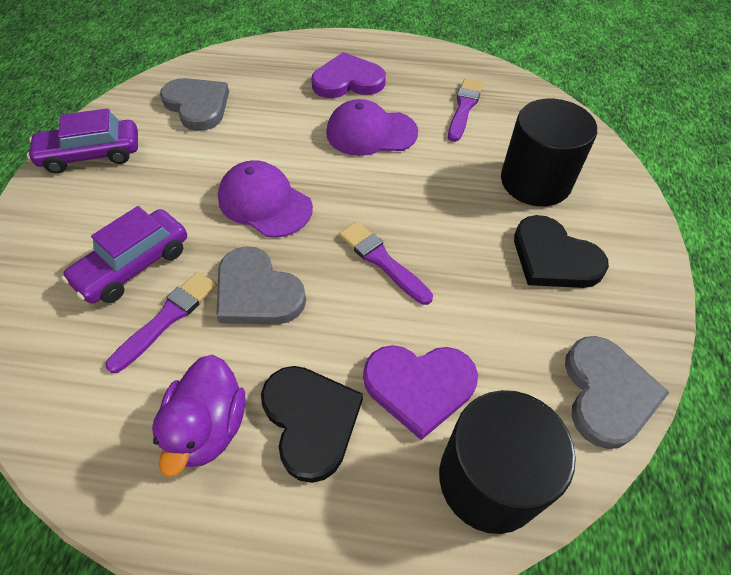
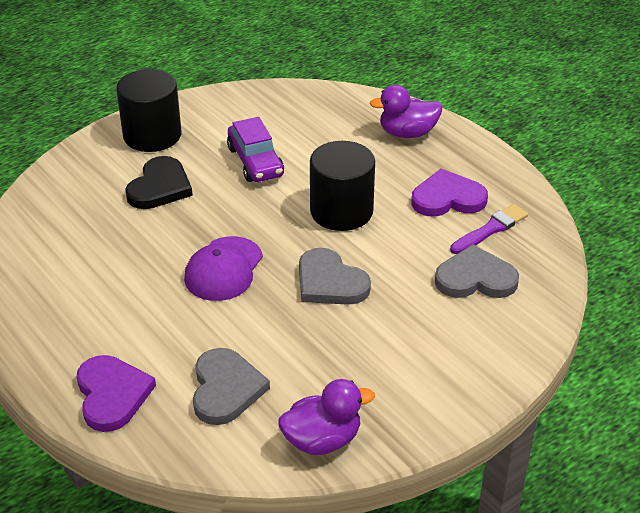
black heart: 2 -> 1
purple brush: 3 -> 1
purple cap: 2 -> 1
purple car: 2 -> 1
purple duck: 1 -> 2

